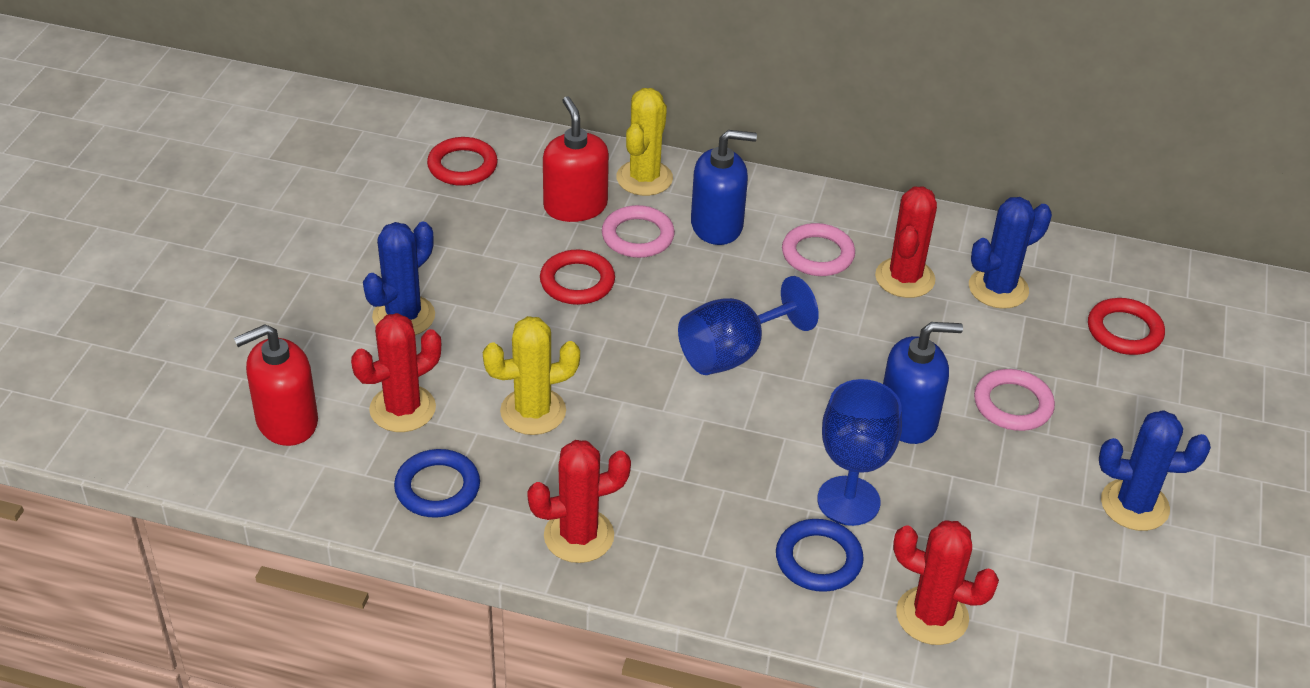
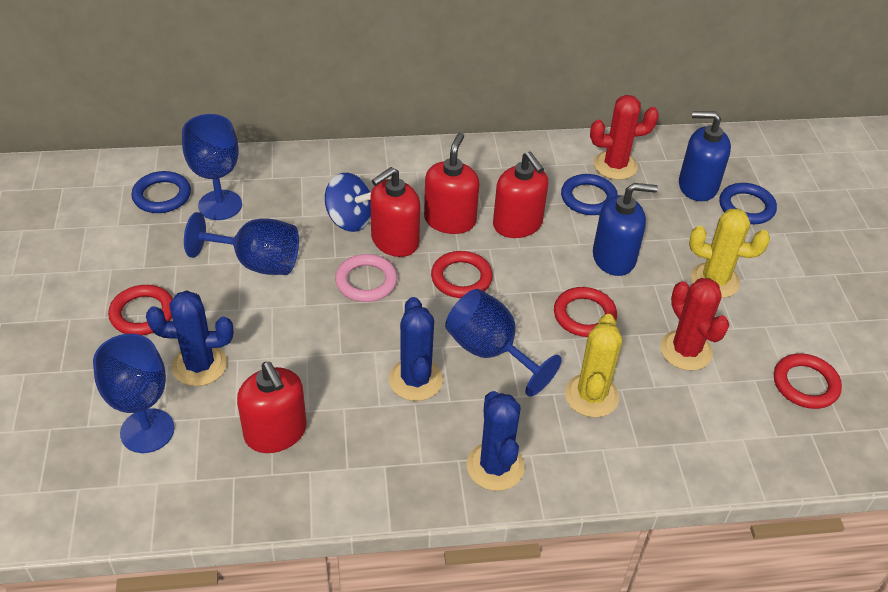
blue goblet: 2 -> 4
blue ring: 2 -> 3
blue spinning top: 0 -> 1
pink ring: 3 -> 1
red cactus: 4 -> 2
red ring: 3 -> 4
red soap dispenser: 2 -> 4

